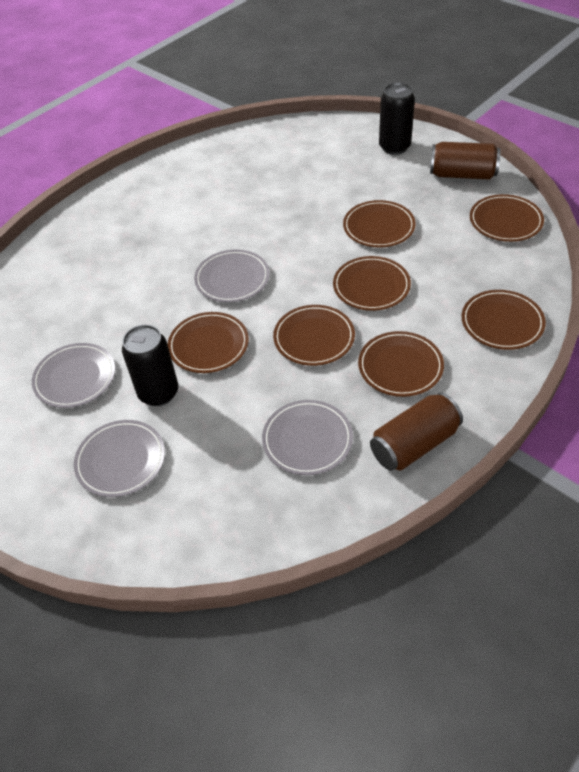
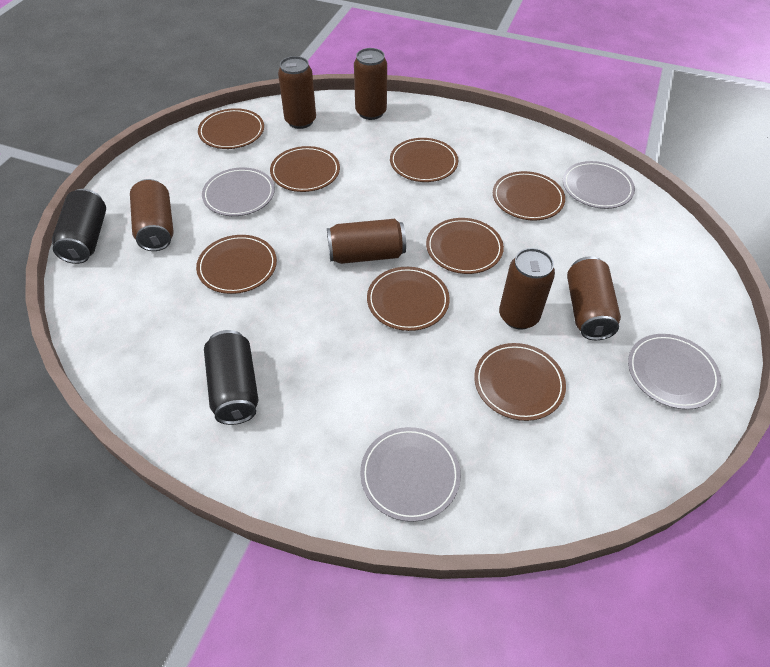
brown can: 2 -> 6
brown plate: 7 -> 8

